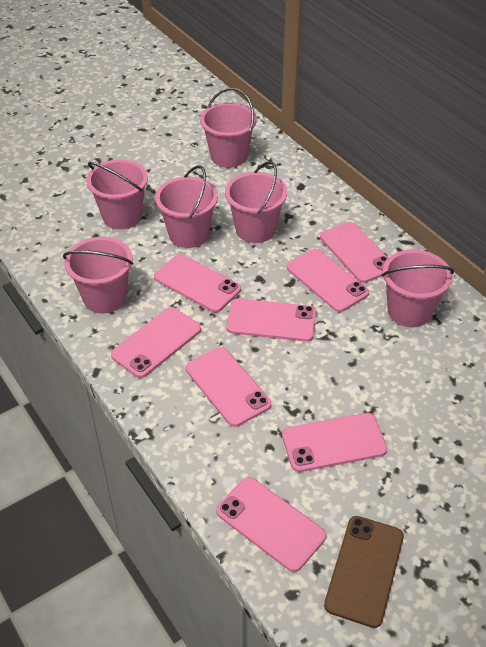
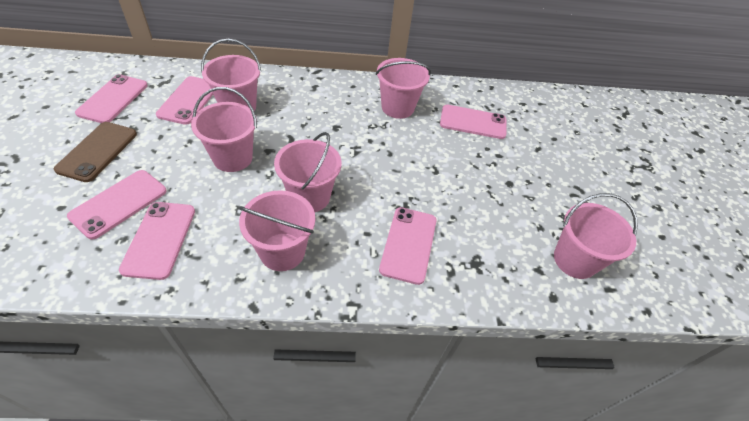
pink phone: 8 -> 6

